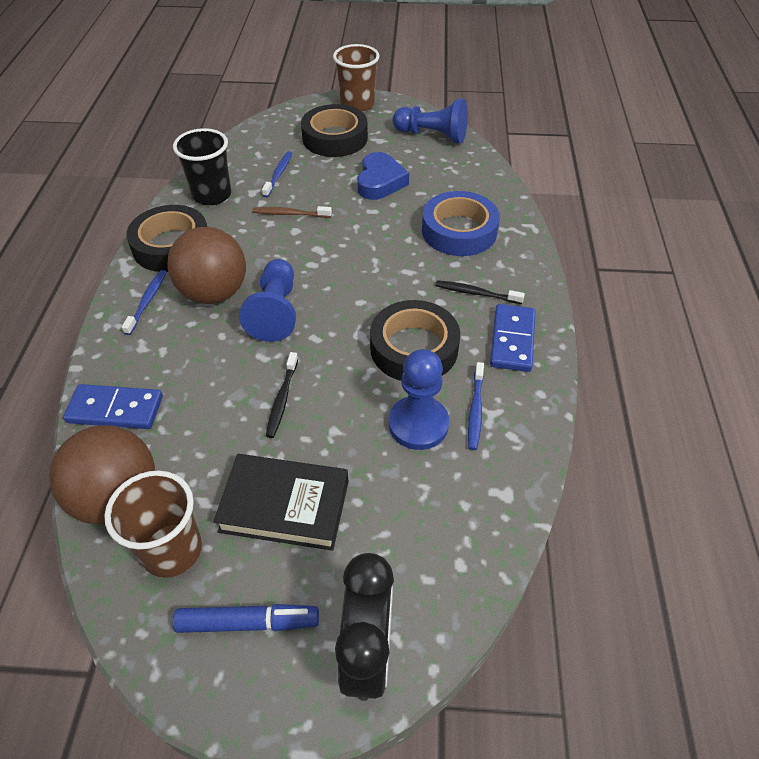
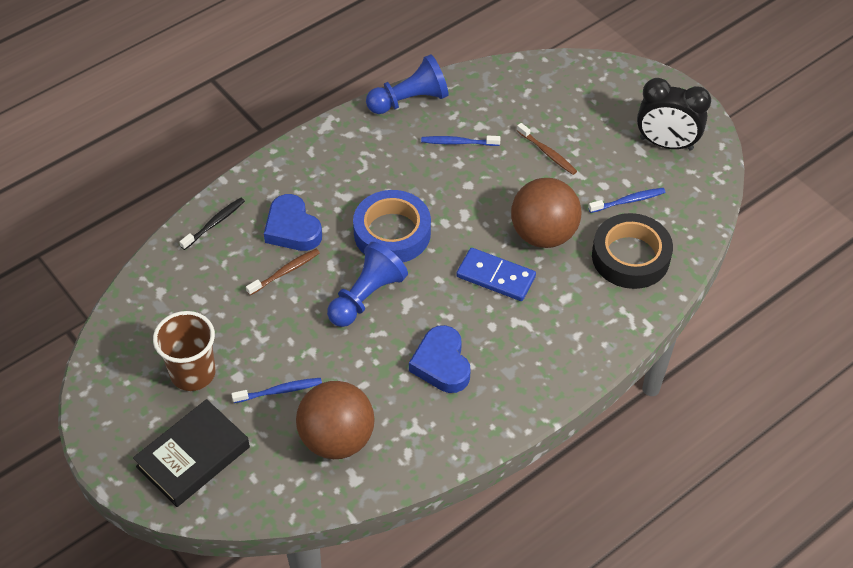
black cup: 1 -> 0
black tape: 3 -> 1
black toothbrush: 2 -> 1
blue domino: 2 -> 1
blue heart: 1 -> 2
blue marker: 1 -> 0
blue pawn: 3 -> 2
brown cup: 2 -> 1
brown toothbrush: 1 -> 2

